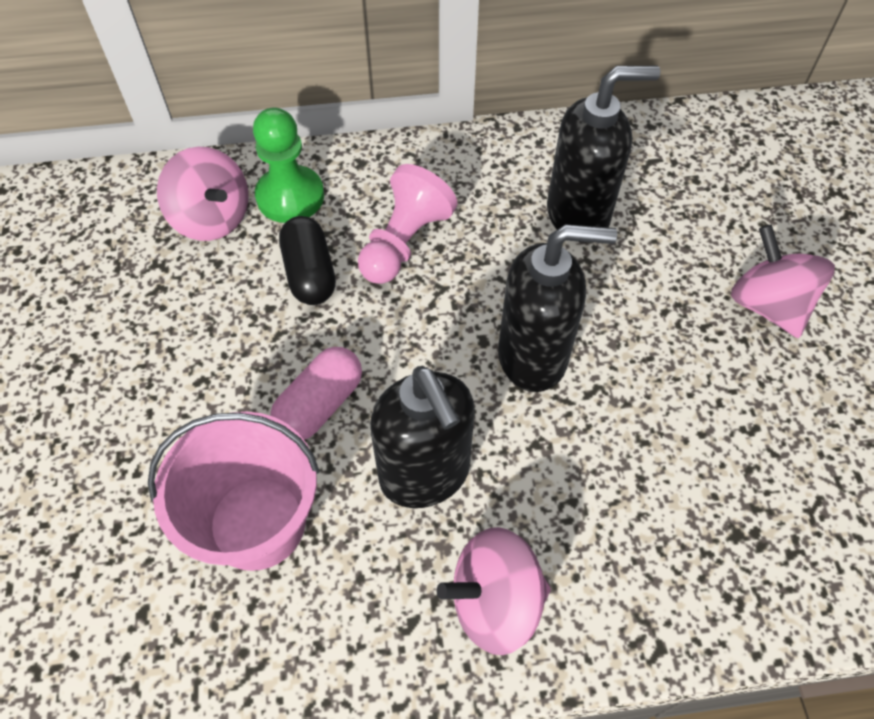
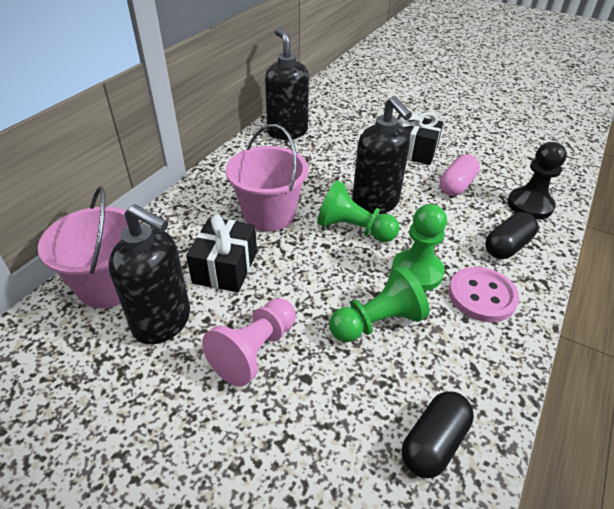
black capsule: 1 -> 2
black gift: 0 -> 2
black pawn: 0 -> 1
green pawn: 1 -> 3
pink bucket: 1 -> 2
pink button: 0 -> 1
pink spinning top: 3 -> 0

